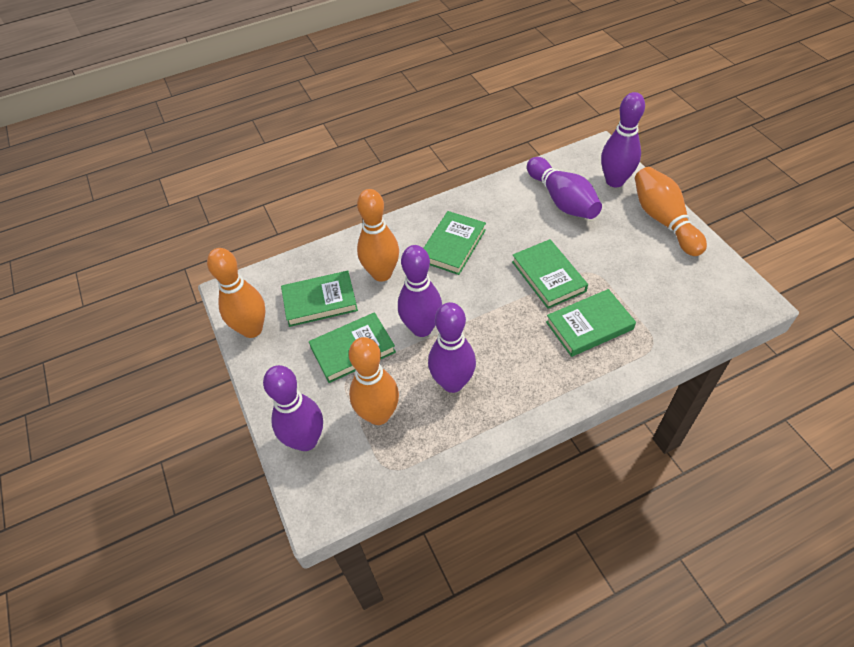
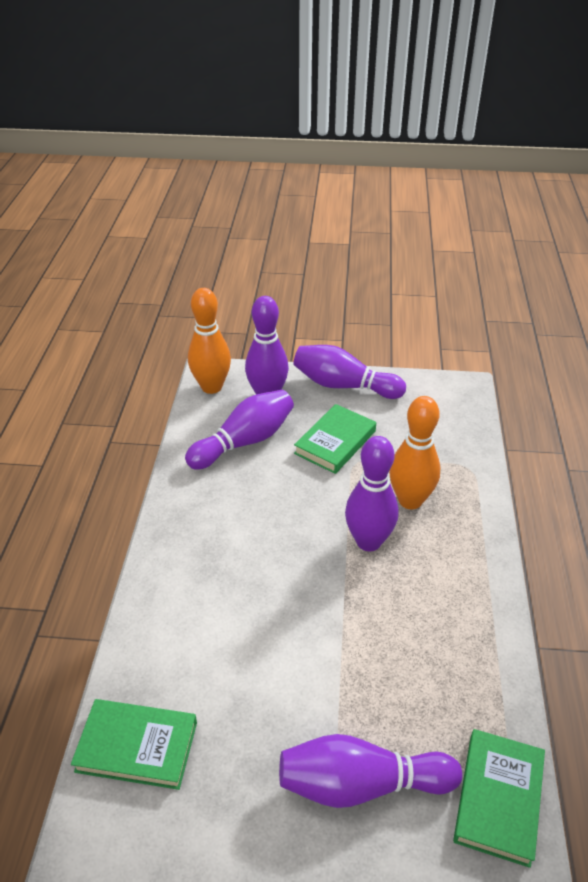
green book: 5 -> 3
orange bowling pin: 4 -> 2

